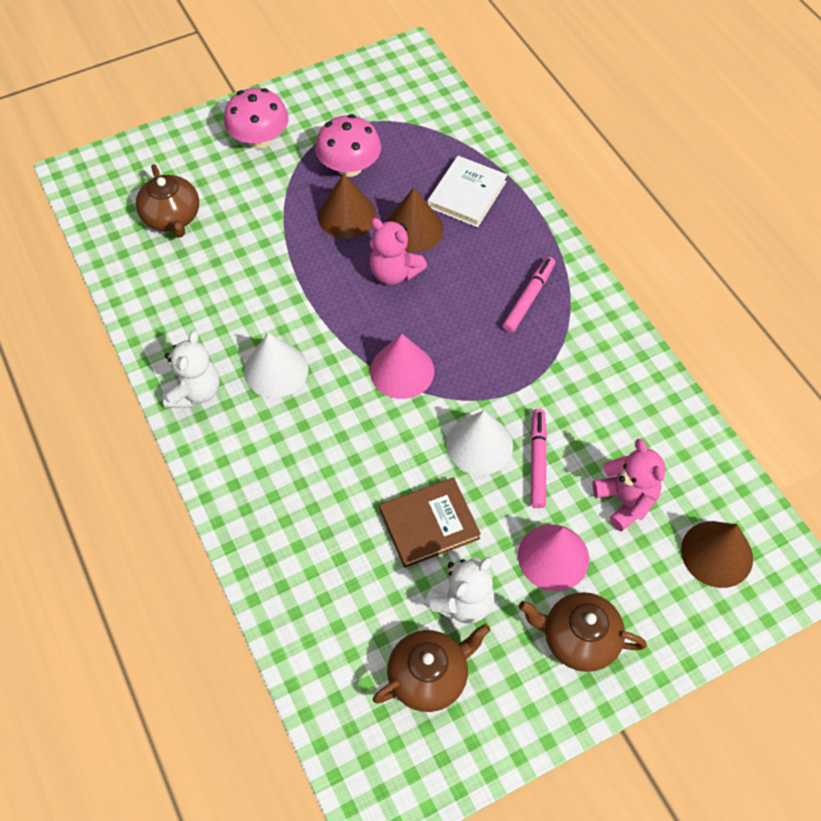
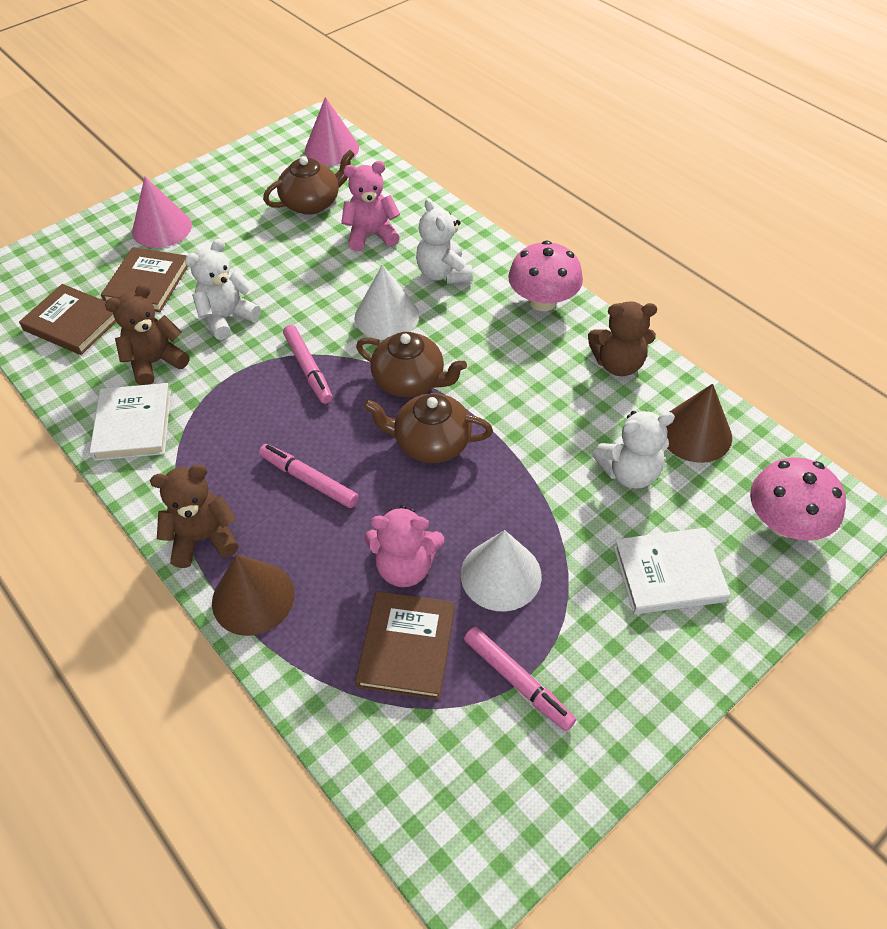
brown book: 1 -> 3
brown cone: 3 -> 2
brown teddy bear: 0 -> 3
pink marker: 2 -> 3
white book: 1 -> 2
white teddy bear: 2 -> 3

